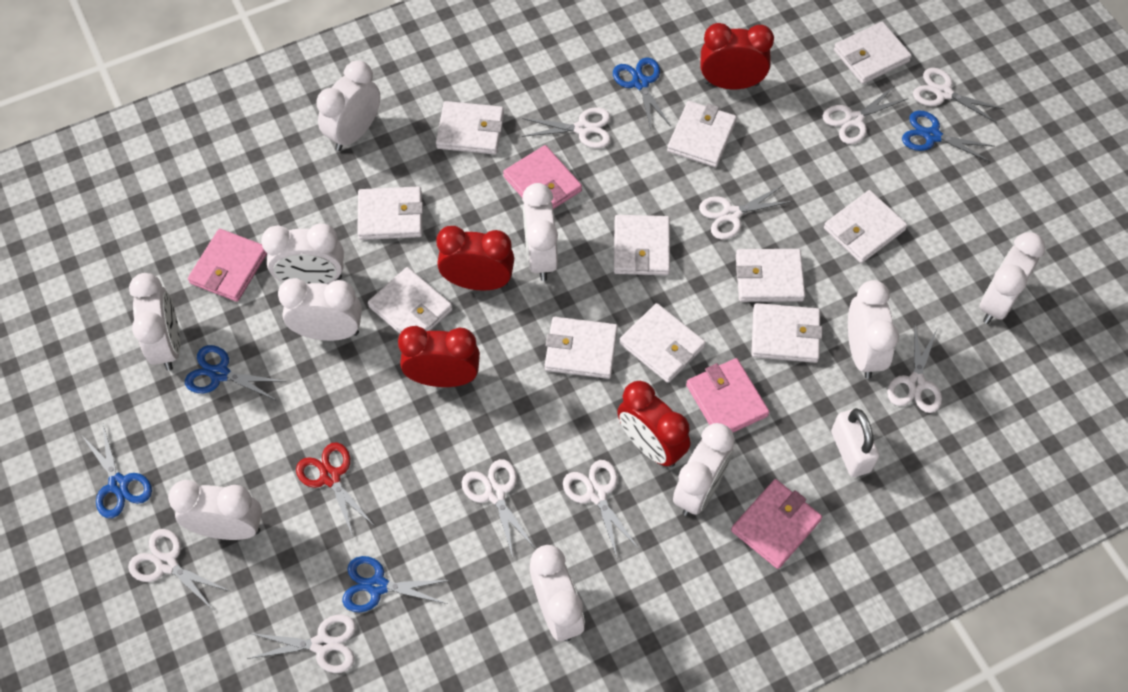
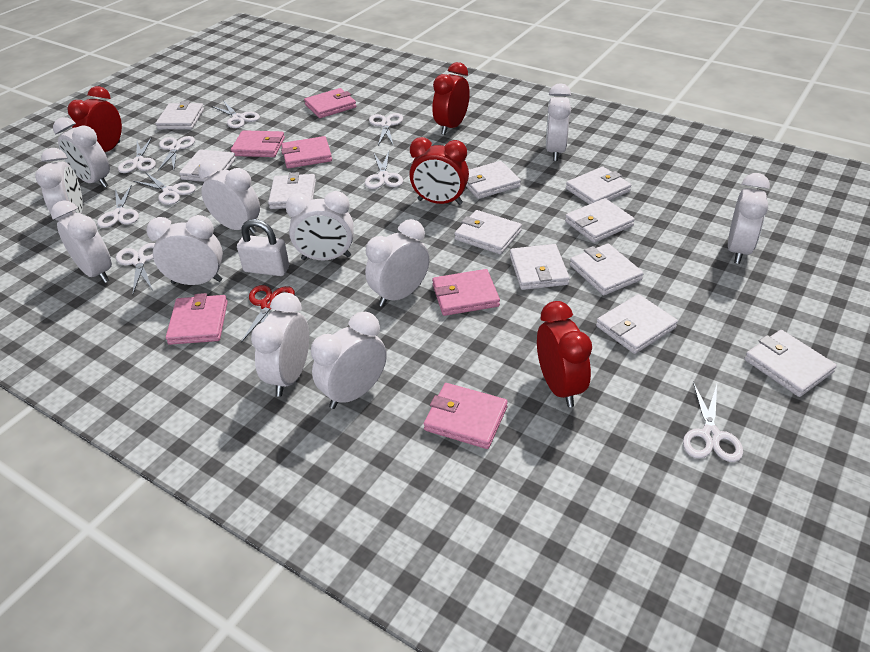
blue scissors: 5 -> 0
pink wallet: 4 -> 6
white clock: 10 -> 11

